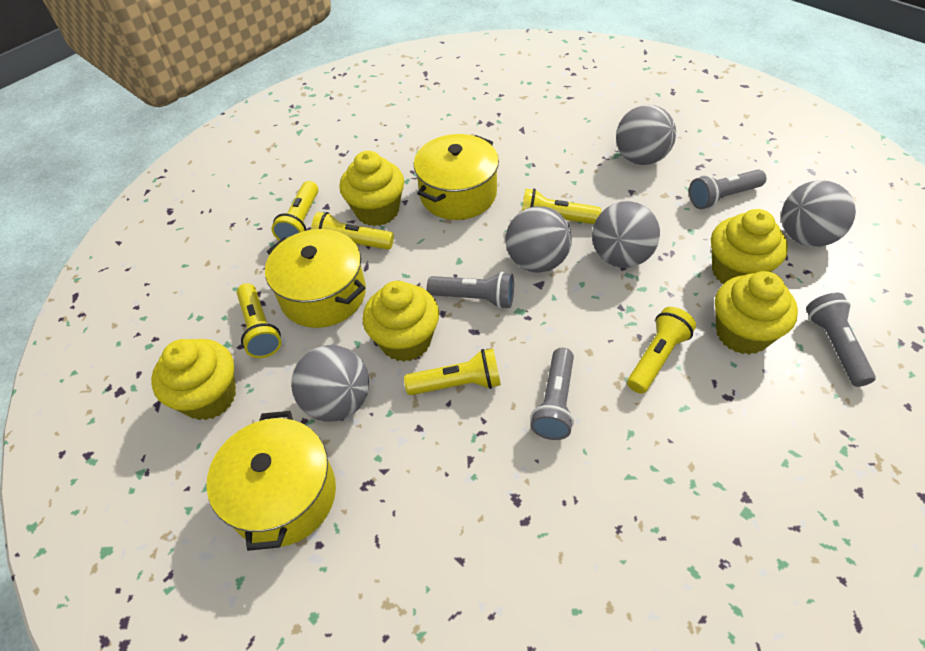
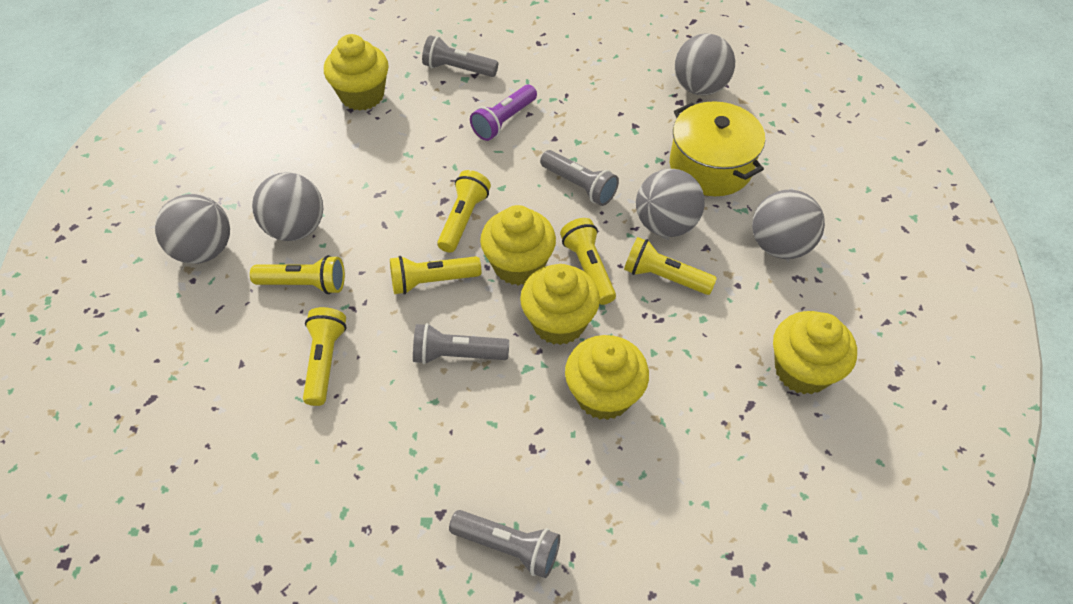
purple flashlight: 0 -> 1
yellow pot: 3 -> 1

